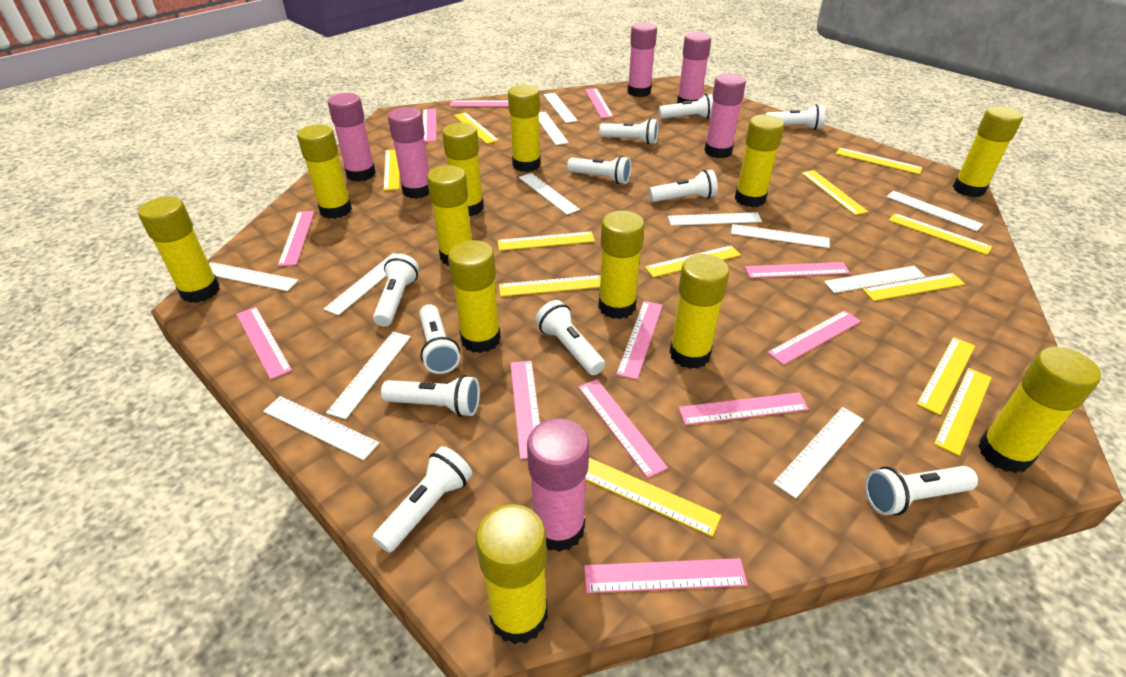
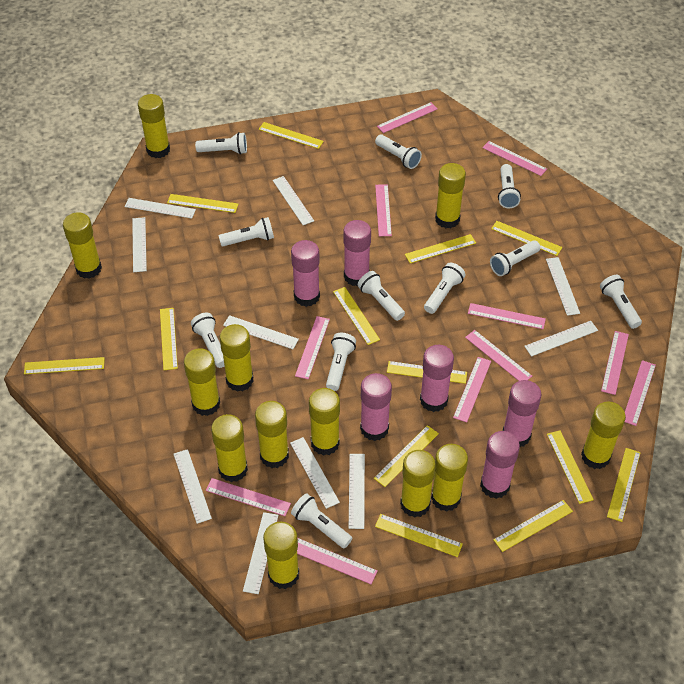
pink ruler: 12 -> 11
white ruler: 12 -> 10
yellow ruler: 12 -> 13

